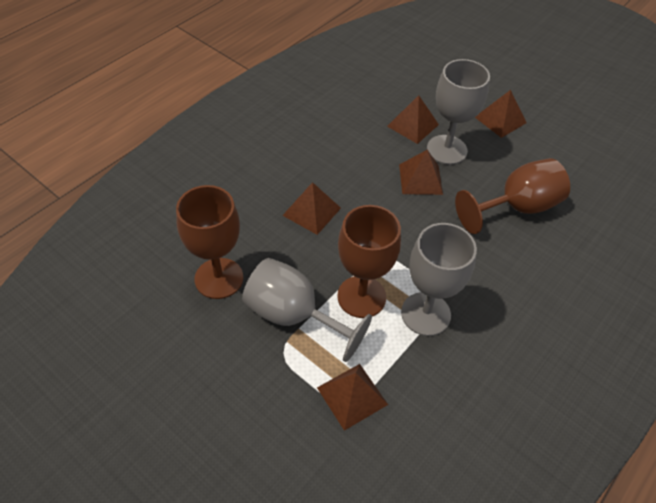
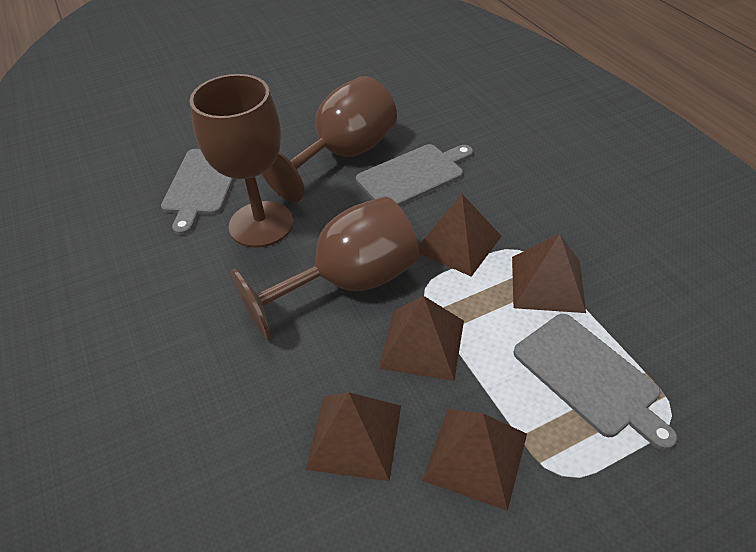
grey cutting board: 0 -> 3
grey goblet: 3 -> 0

